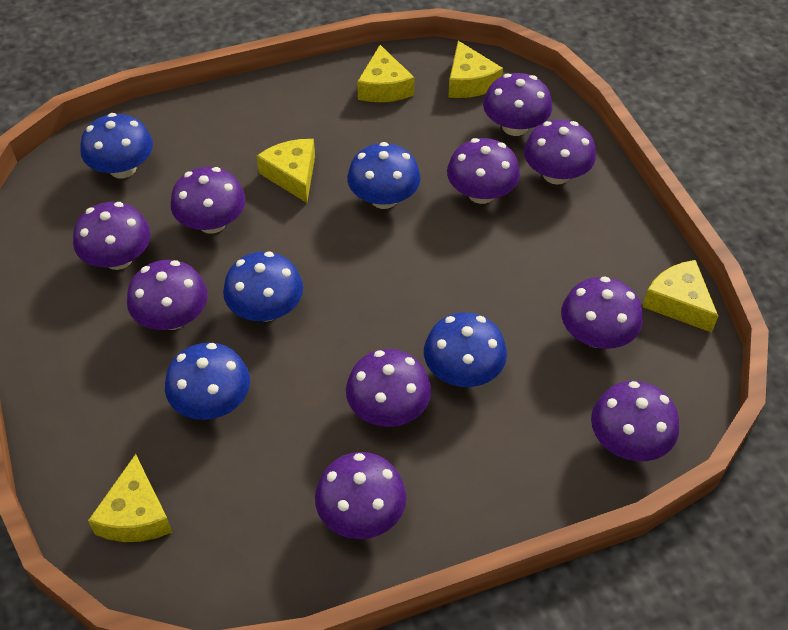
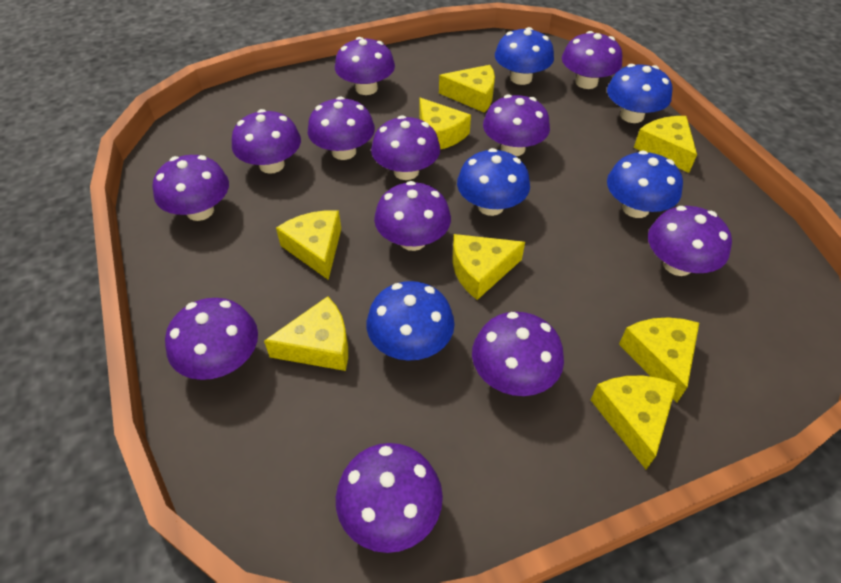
purple mushroom: 10 -> 12
yellow cheese: 5 -> 8

